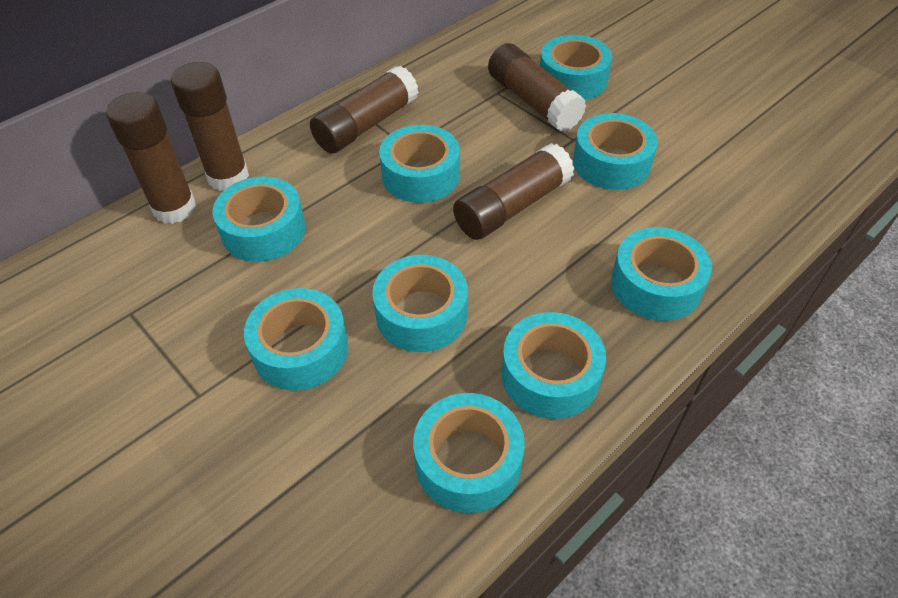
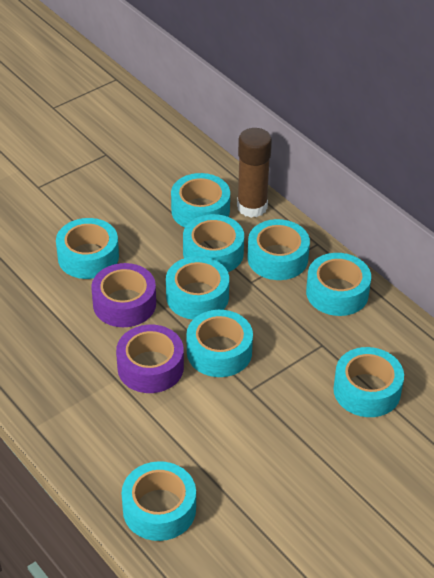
brown glue stick: 5 -> 1
purple tape: 0 -> 2

